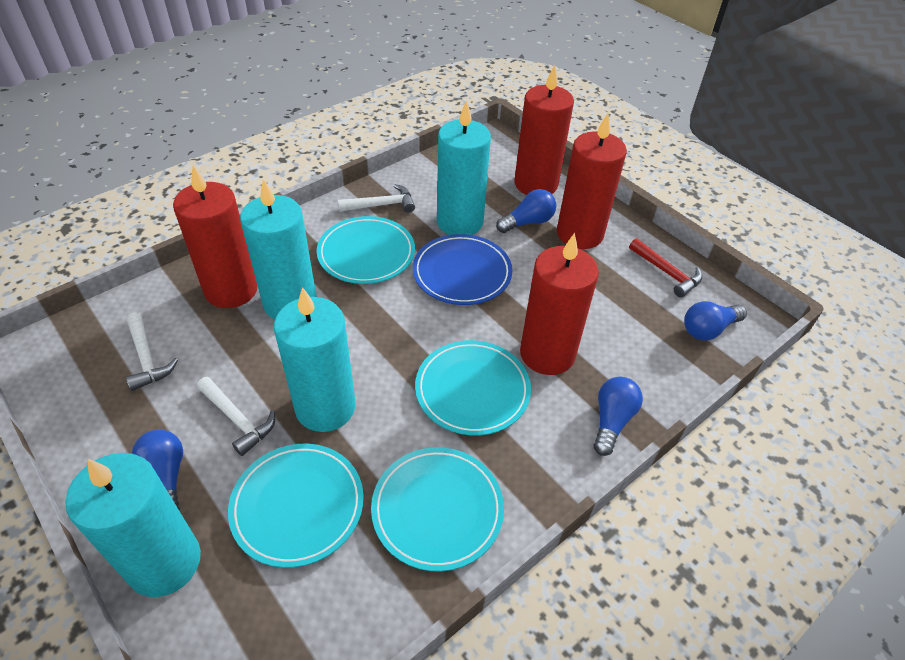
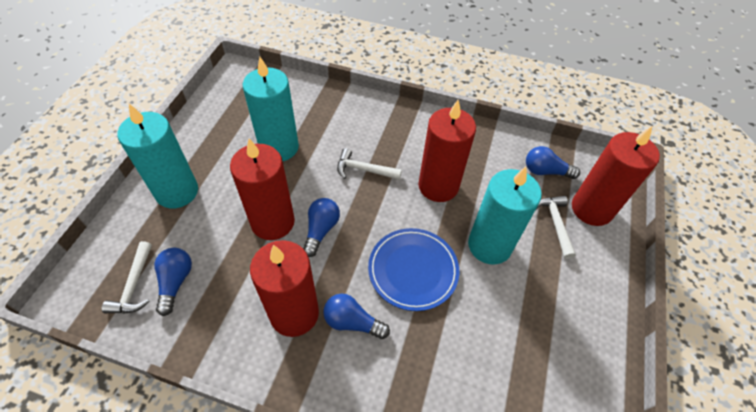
red hammer: 1 -> 0
turquoise candle: 4 -> 3
turquoise plate: 4 -> 0

